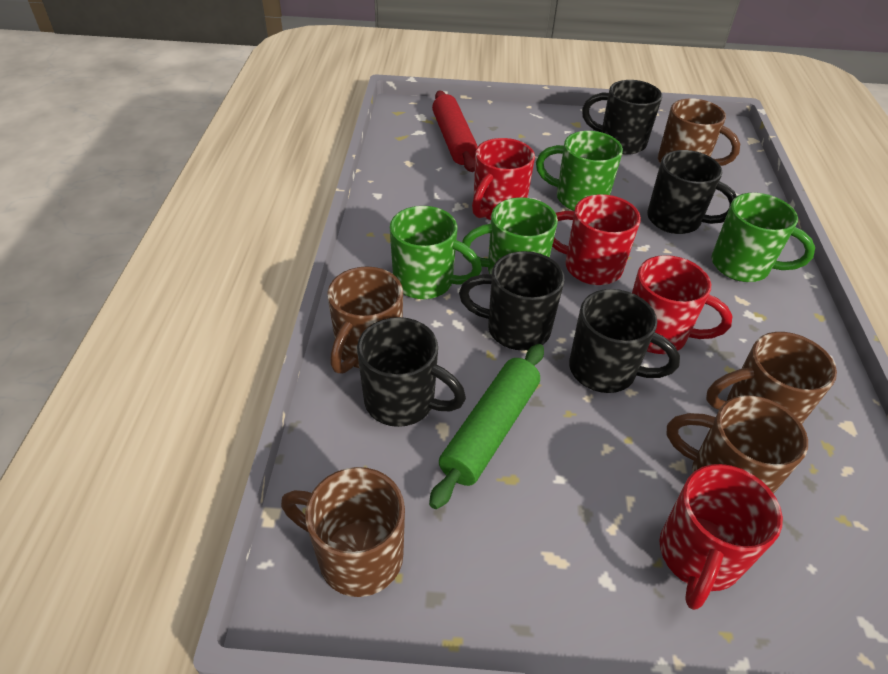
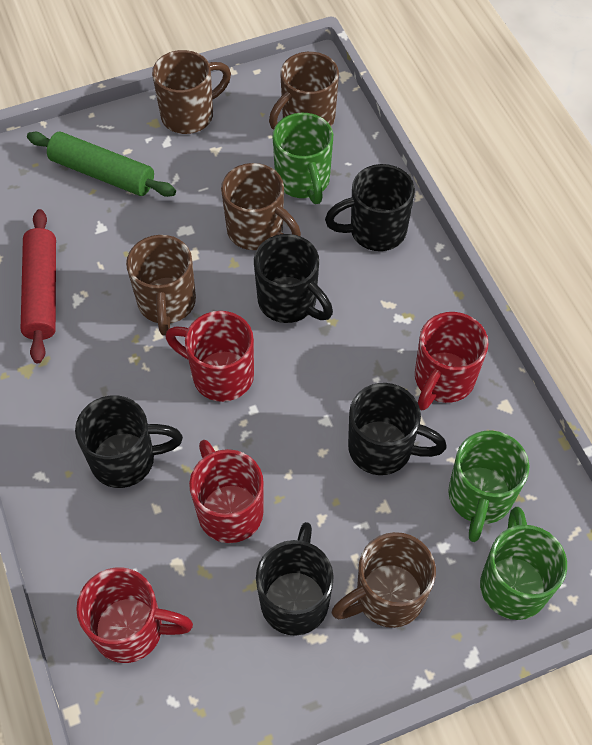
green mug: 4 -> 3

